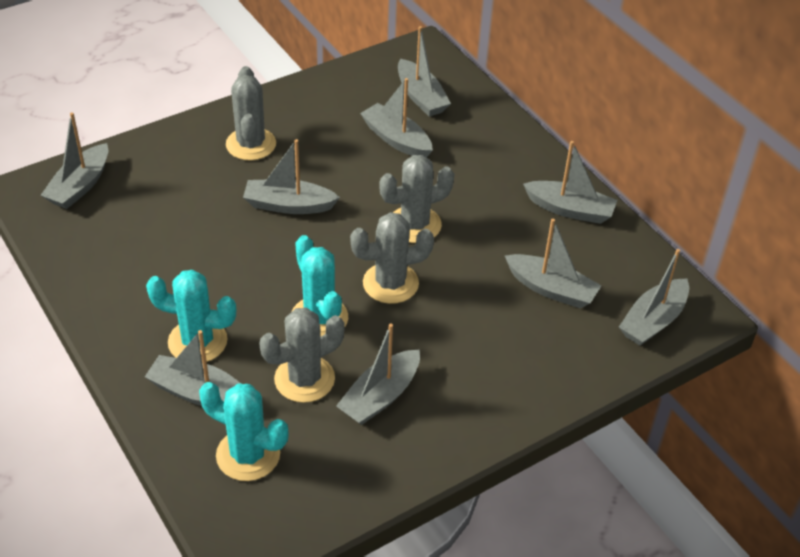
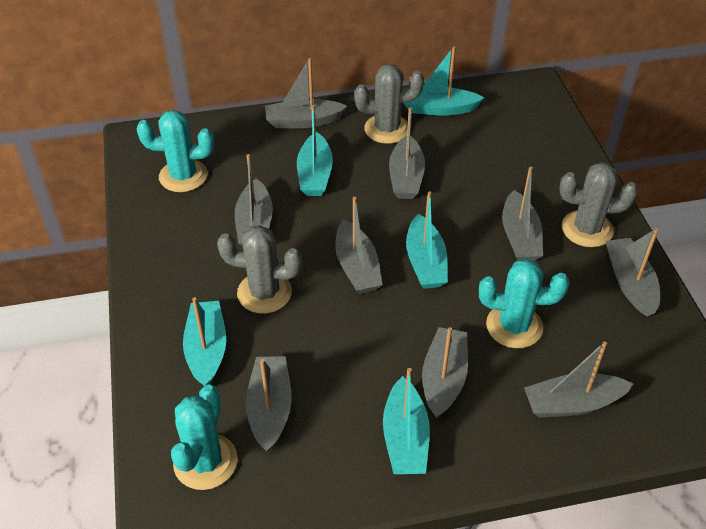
grey cactus: 4 -> 3
turquoise boat: 0 -> 5

